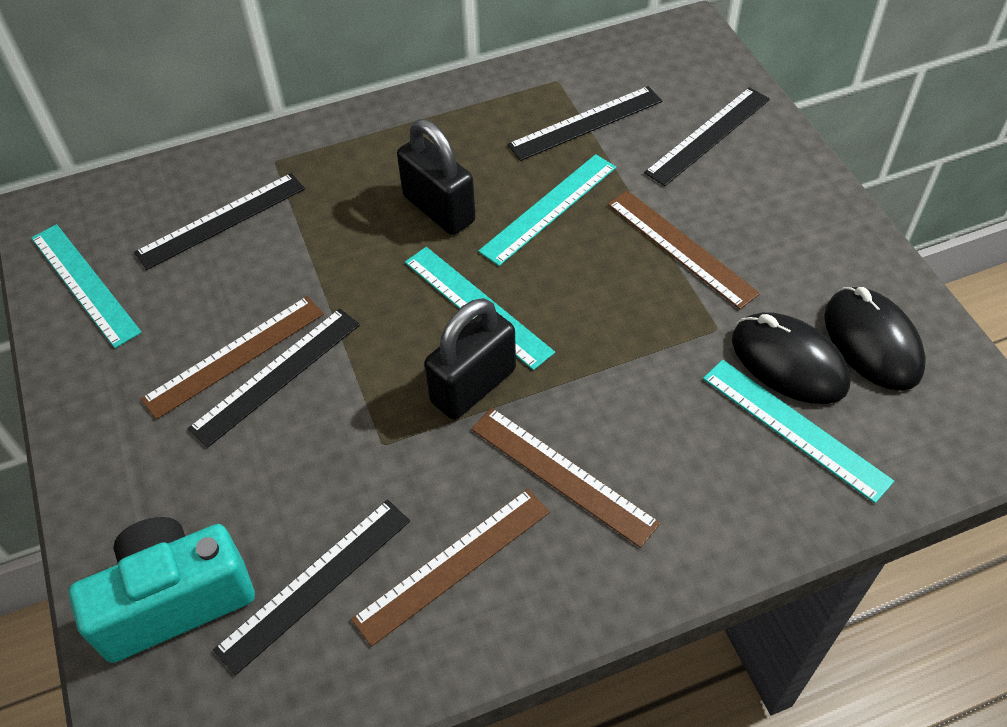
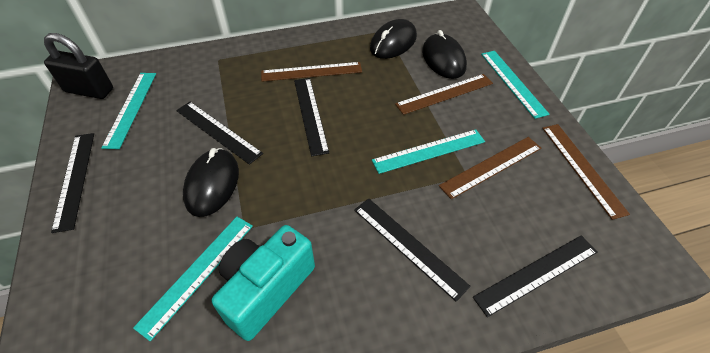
black mouse: 2 -> 3
black padlock: 2 -> 1

